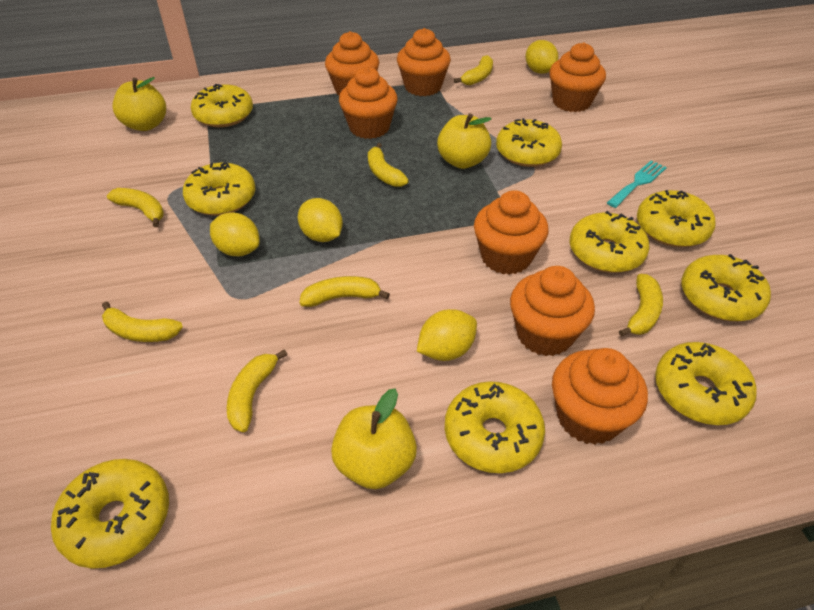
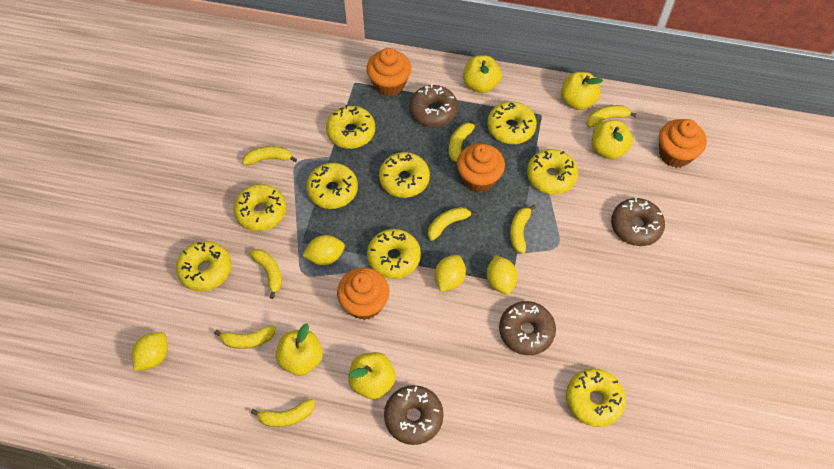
brown donut: 0 -> 4
orange cupcake: 7 -> 4
turquoise fork: 1 -> 0
yellow apple: 3 -> 5
yellow banana: 7 -> 8

